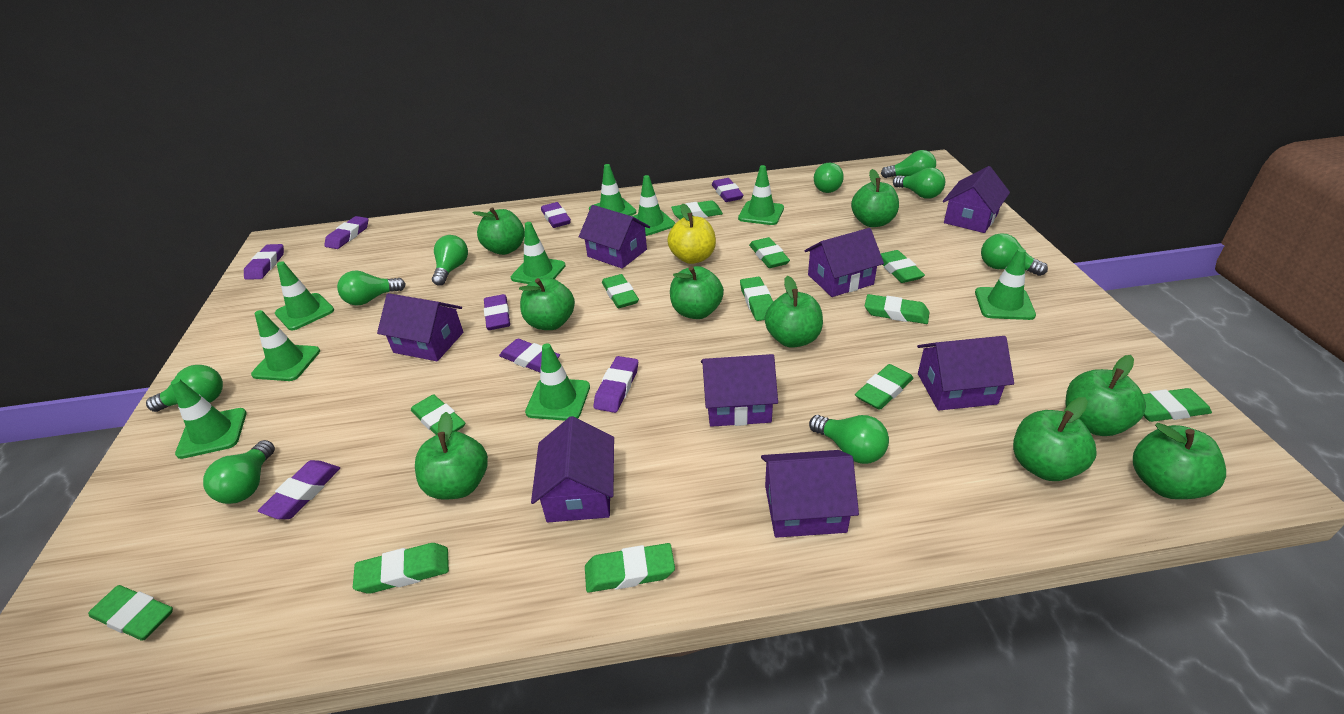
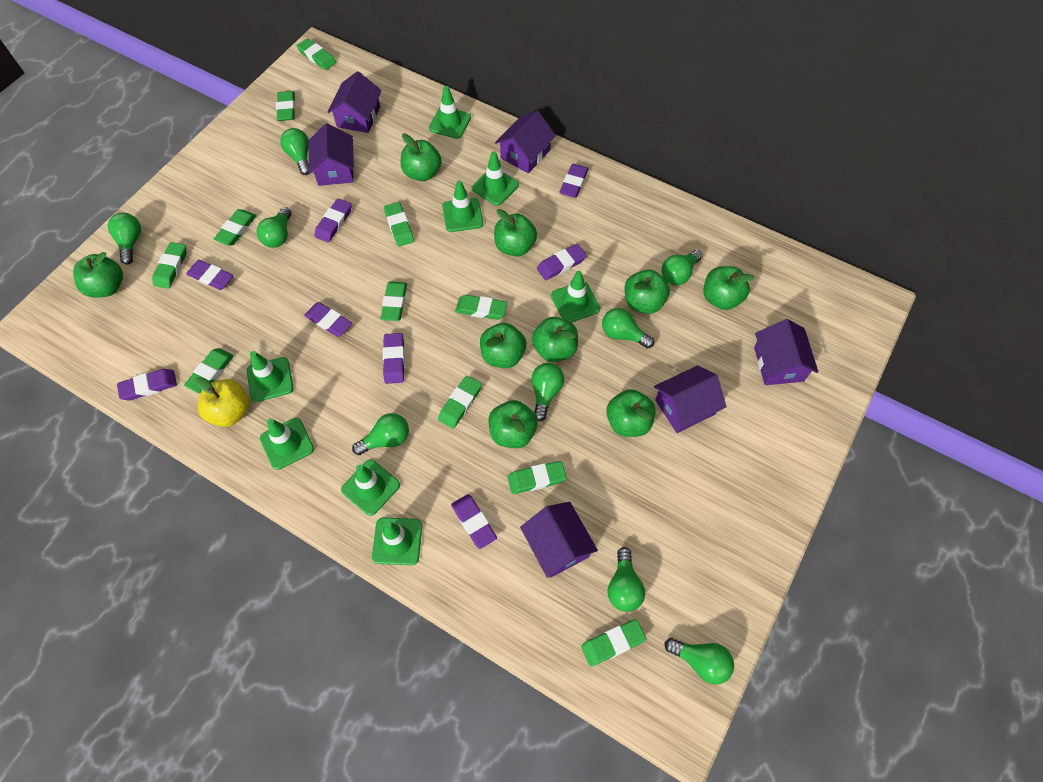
green eraser: 12 -> 11
green traffic cone: 9 -> 8
purple house: 8 -> 6

